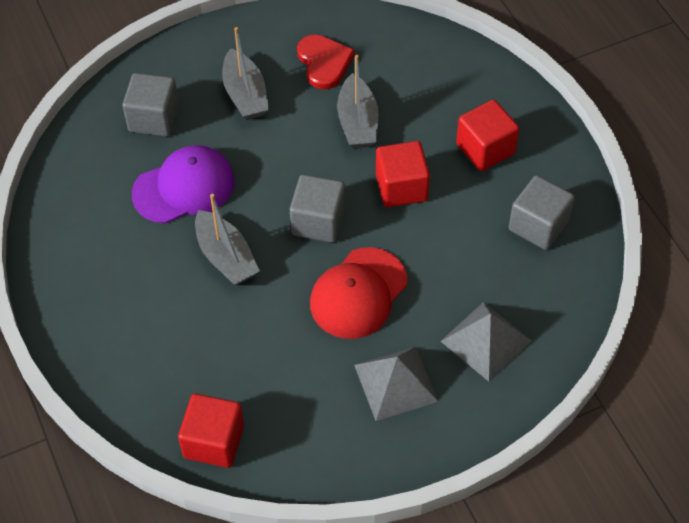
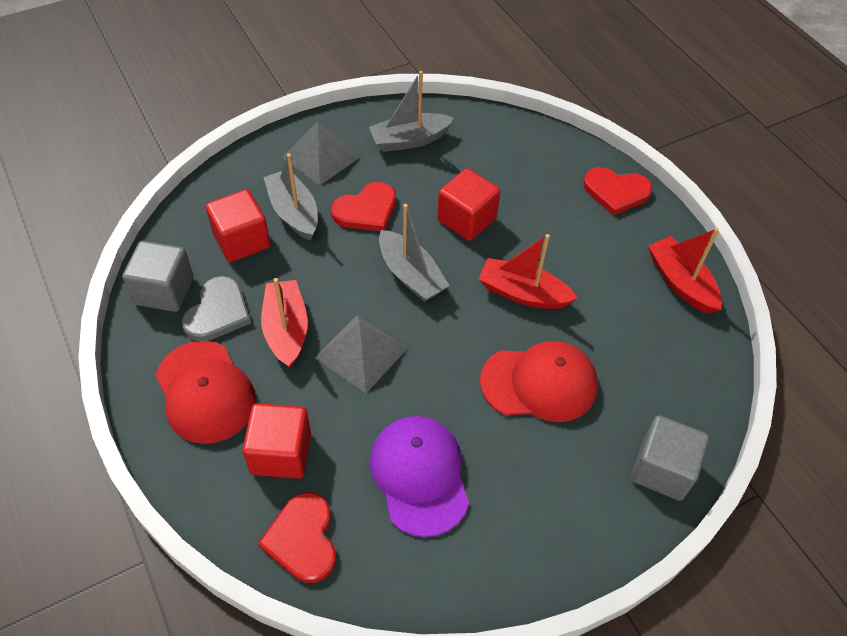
grey cube: 3 -> 2
grey heart: 0 -> 1
red boat: 0 -> 3
red cap: 1 -> 2
red heart: 1 -> 3

